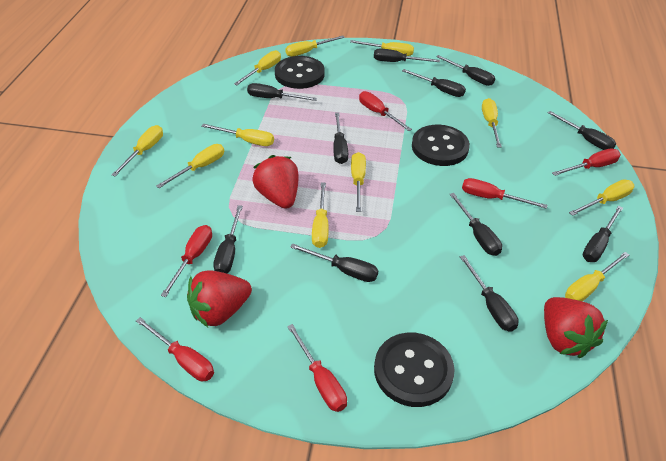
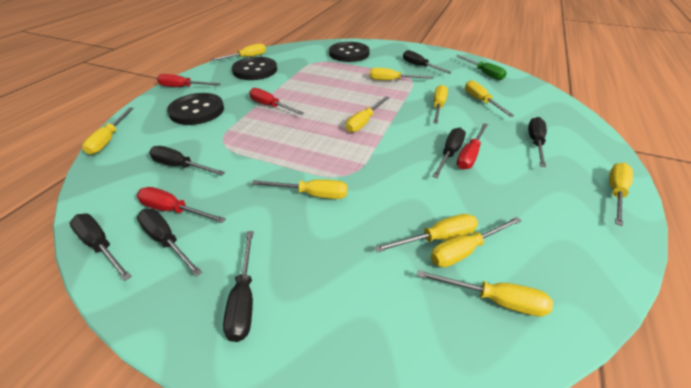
black screwdriver: 11 -> 7
green screwdriver: 0 -> 1
red screwdriver: 6 -> 4
red strawberry: 3 -> 0

